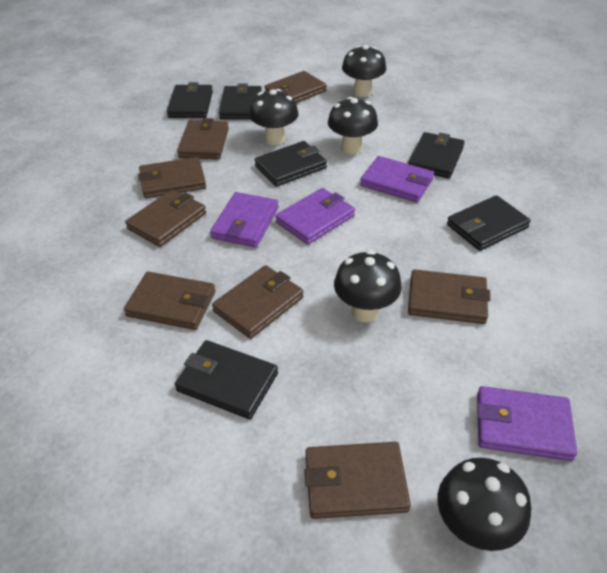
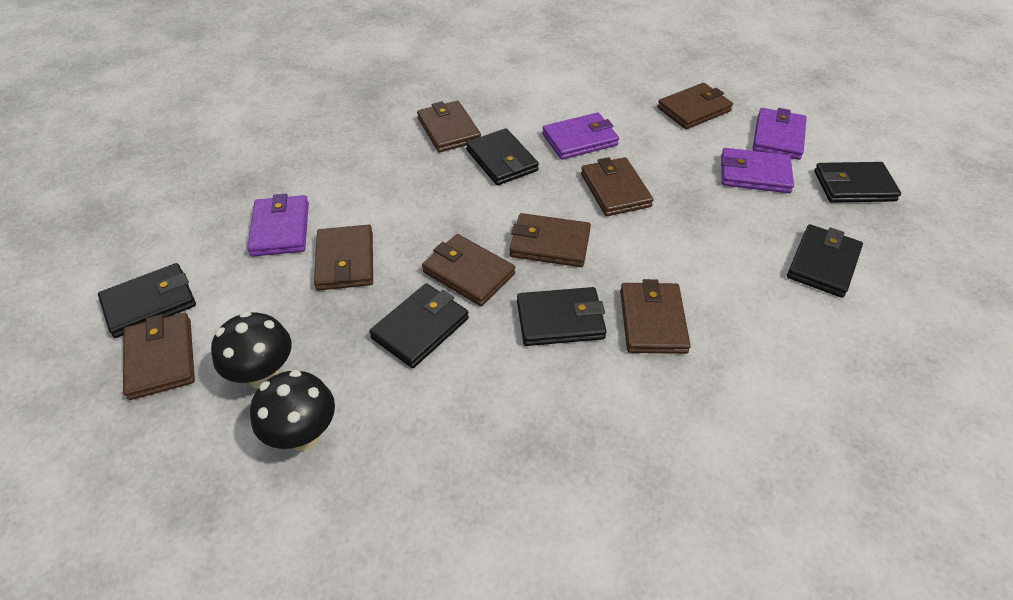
black mushroom: 5 -> 2

